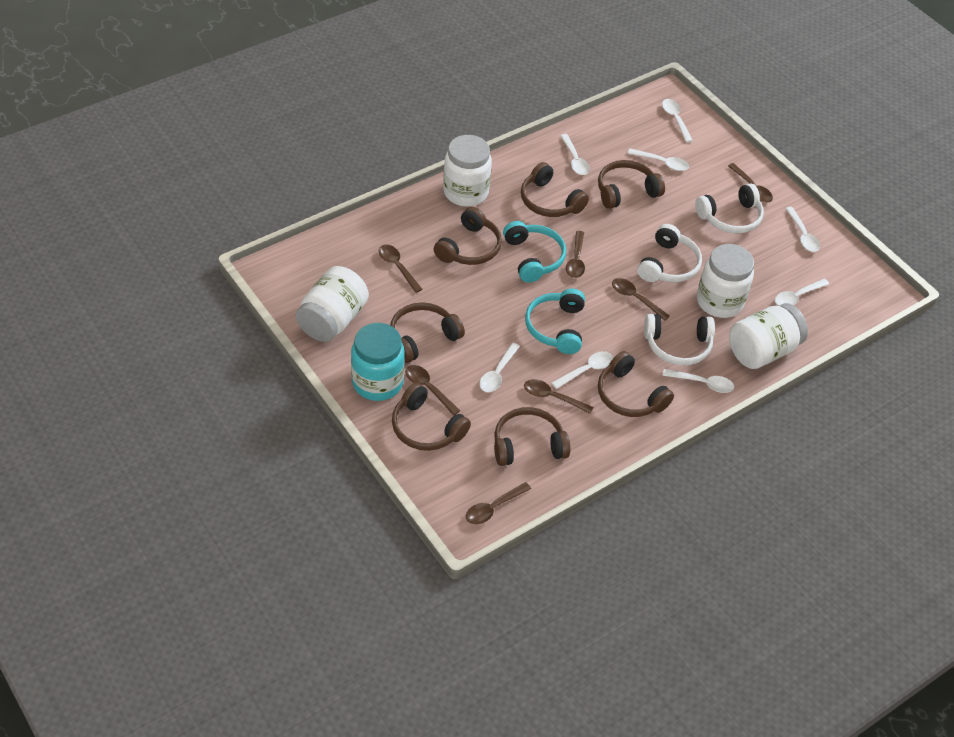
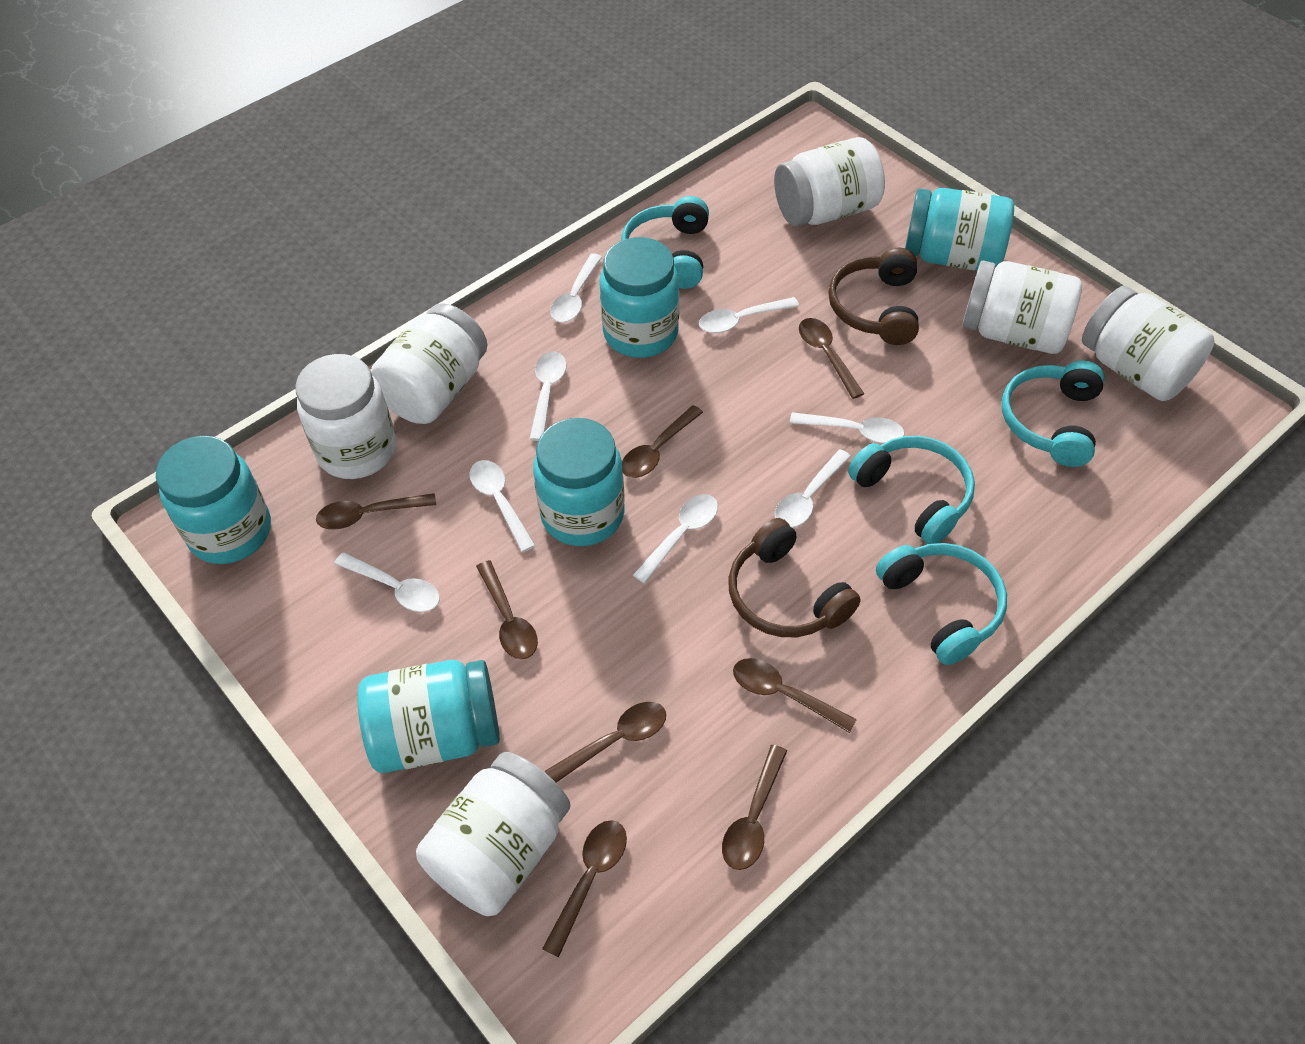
brown headphones: 7 -> 2
brown spoon: 7 -> 8
turquoise headphones: 2 -> 4
turquoise jar: 1 -> 5
white headphones: 3 -> 0
white jar: 4 -> 6

